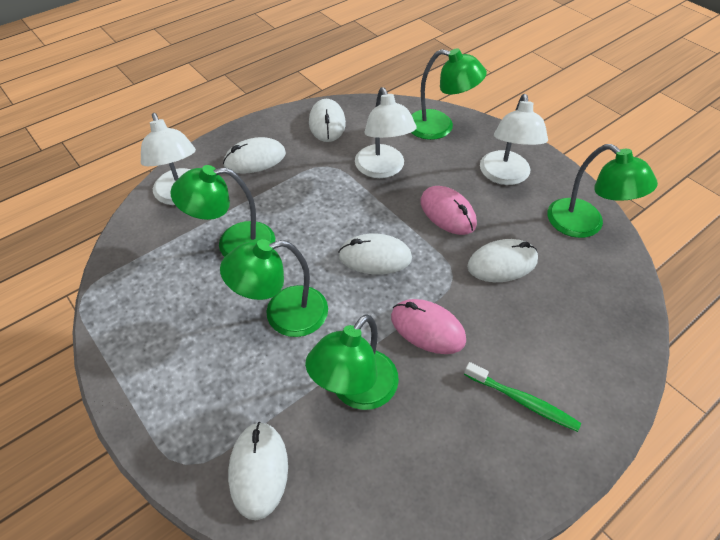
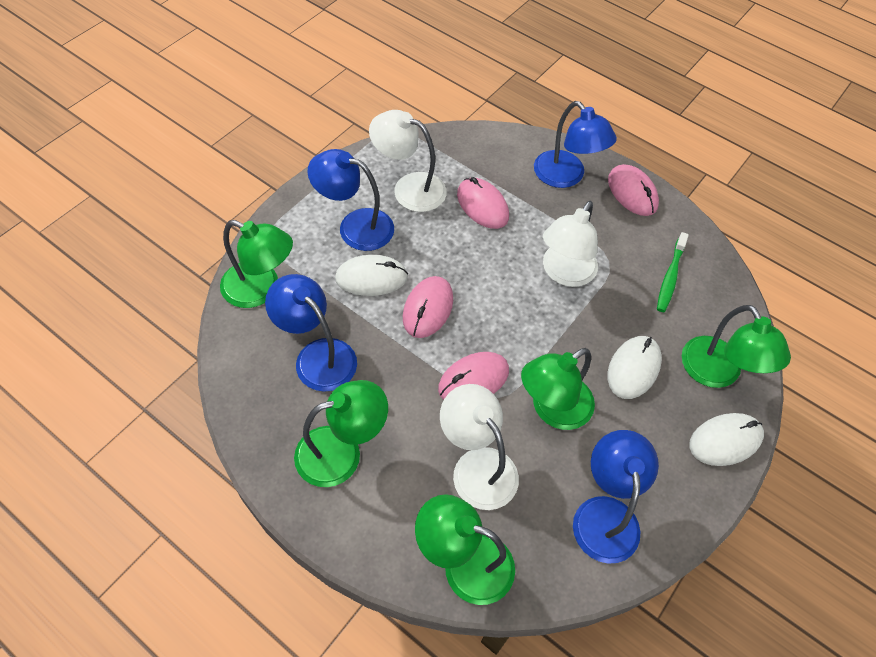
blue lamp: 0 -> 4
pink mouse: 2 -> 4
white mouse: 5 -> 3

